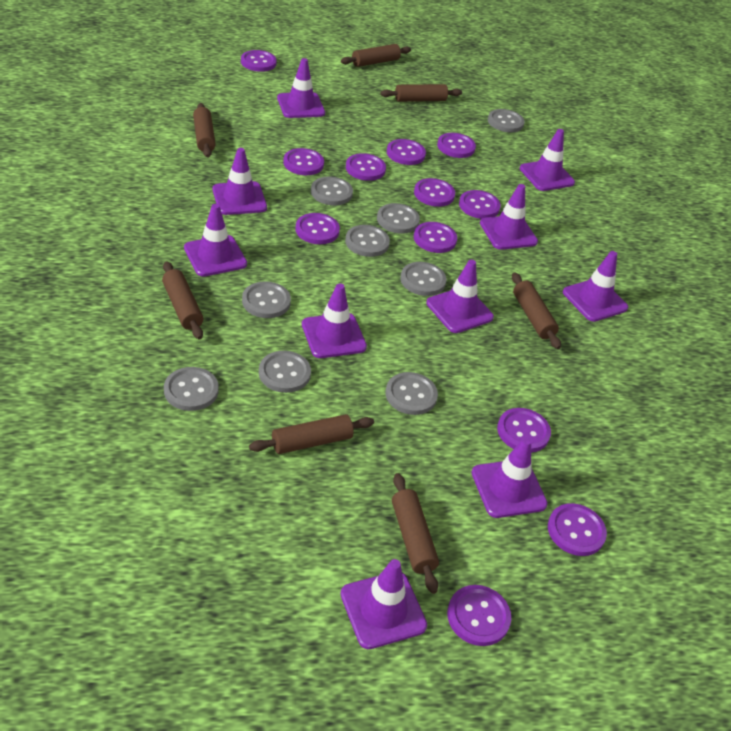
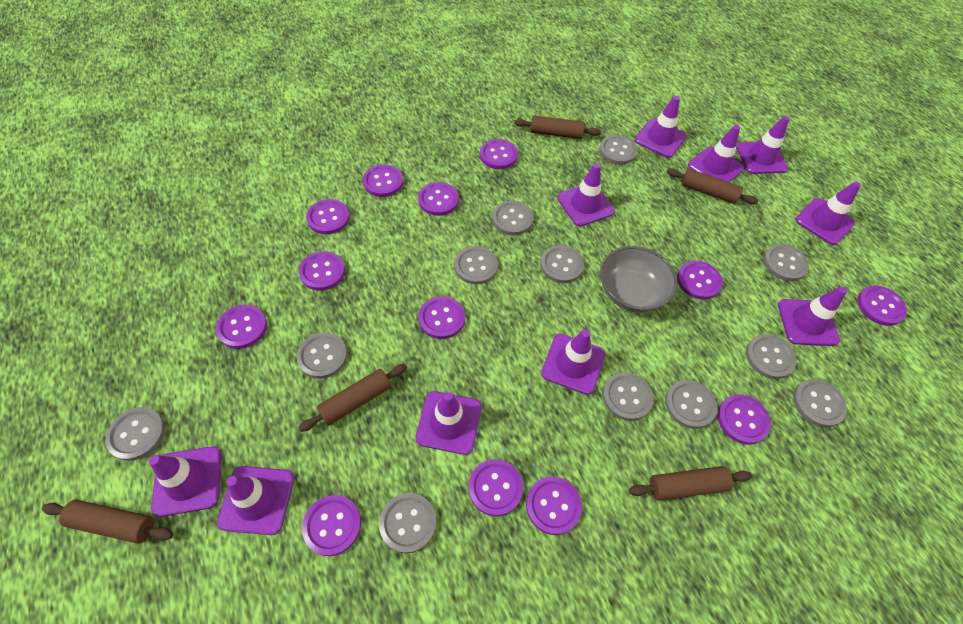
brown rolling pin: 7 -> 5
grey bowl: 0 -> 1
grey button: 9 -> 12
purple button: 12 -> 13

